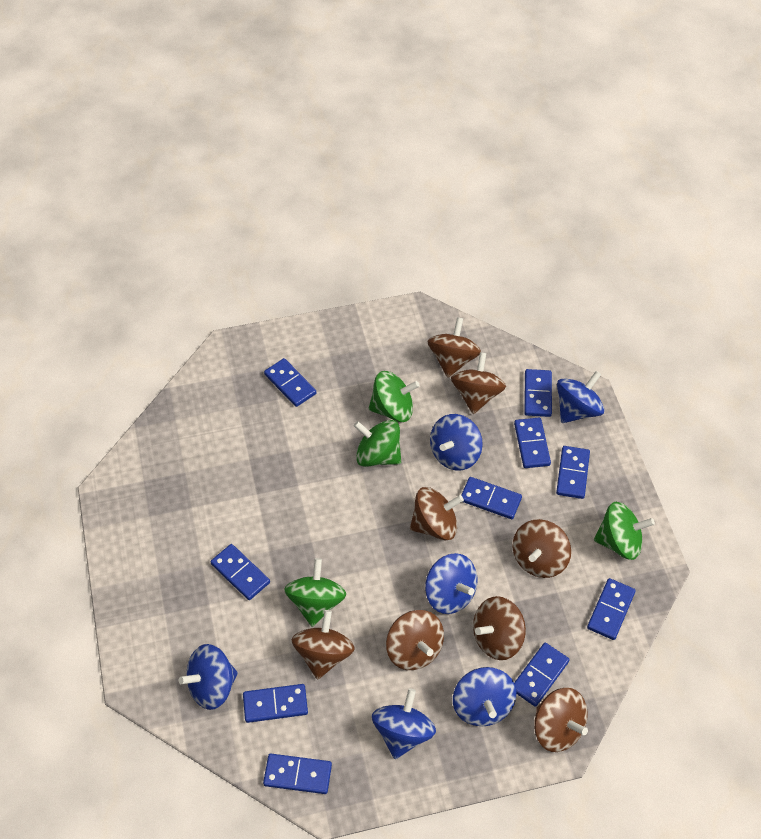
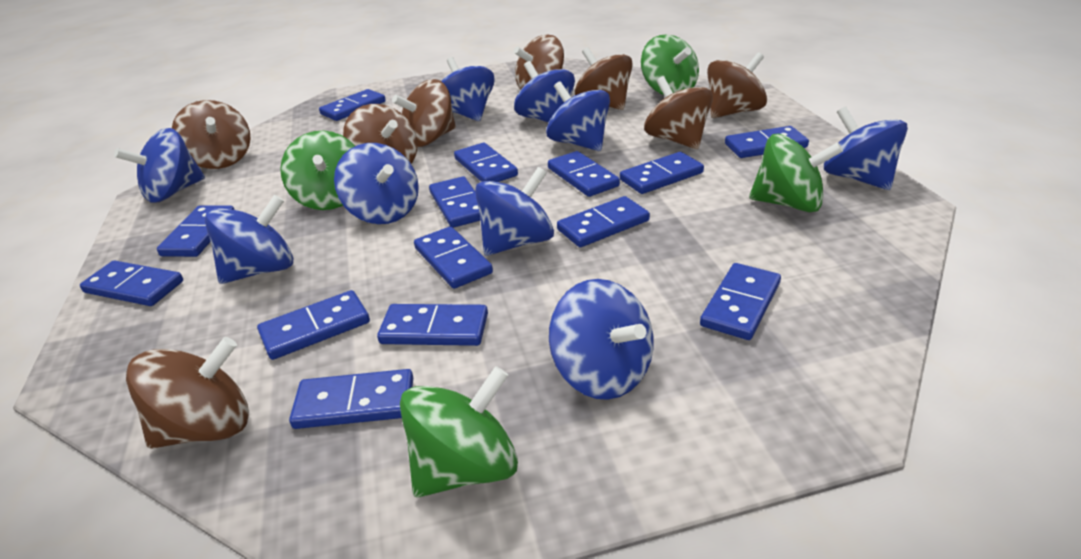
blue domino: 10 -> 14
blue spinning top: 6 -> 9

